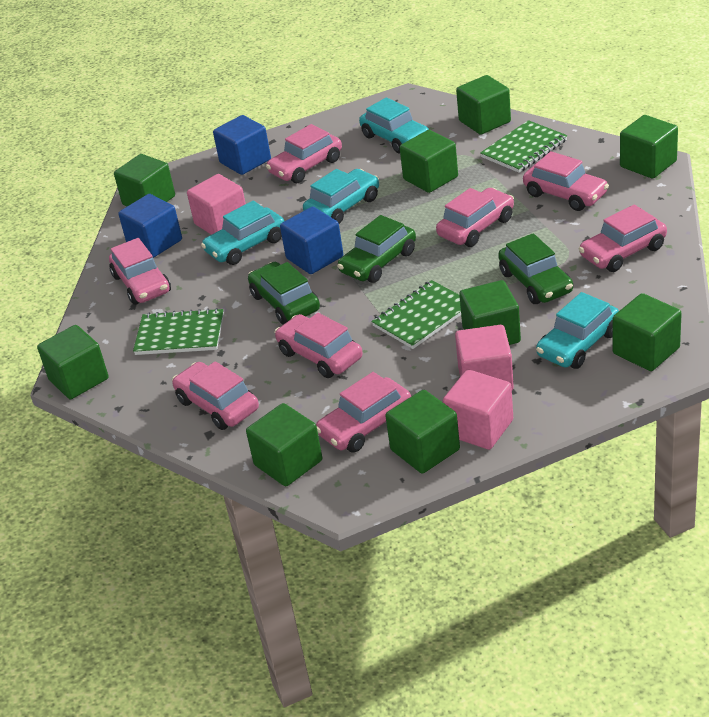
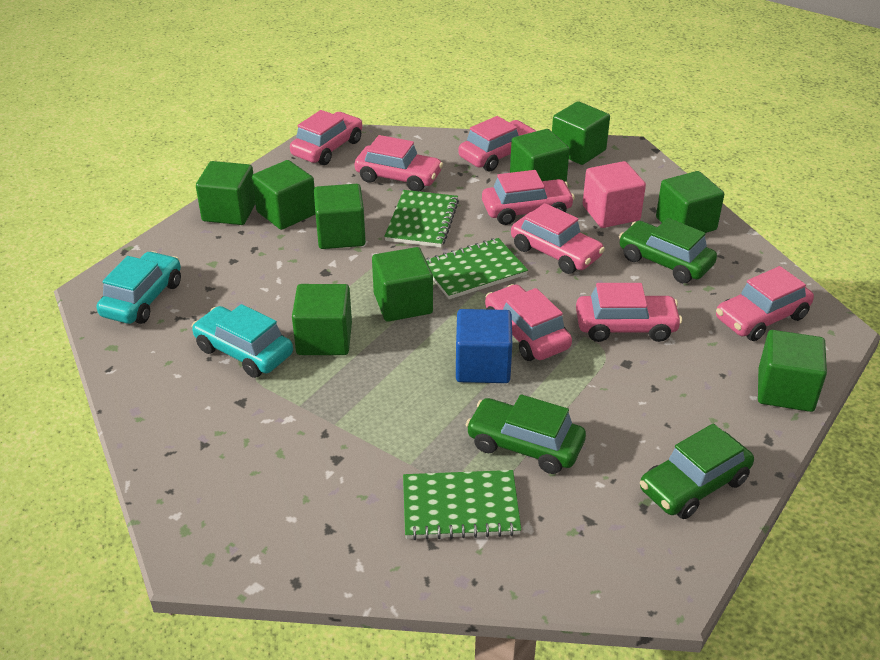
blue cube: 3 -> 1
pink cube: 3 -> 1
turquoise car: 4 -> 2

